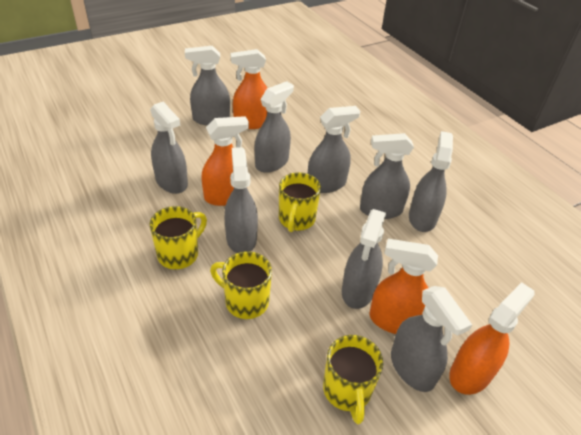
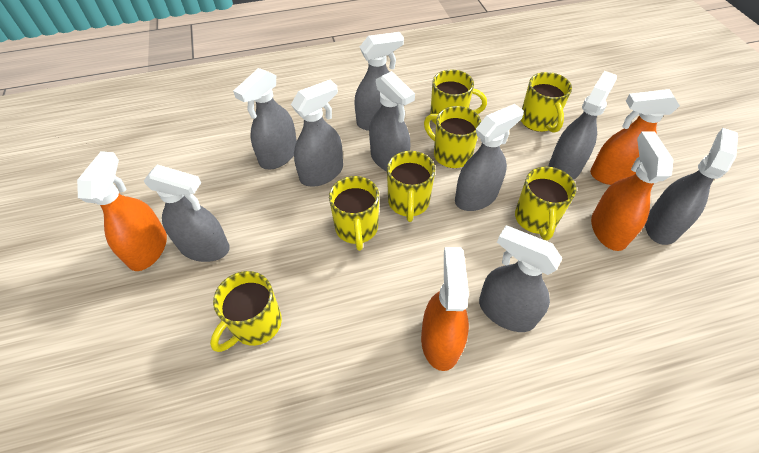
yellow mug: 4 -> 7

